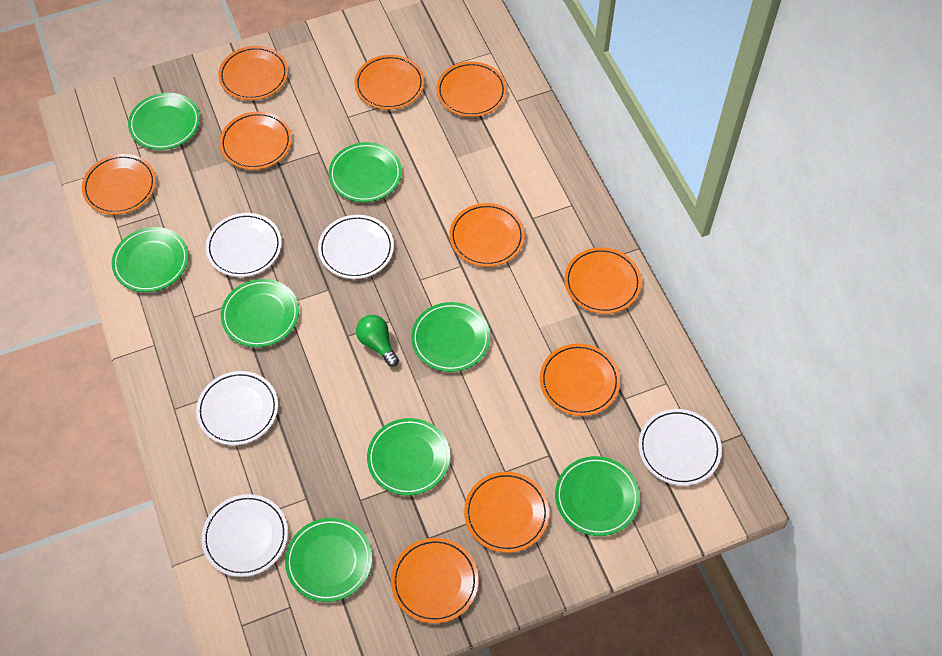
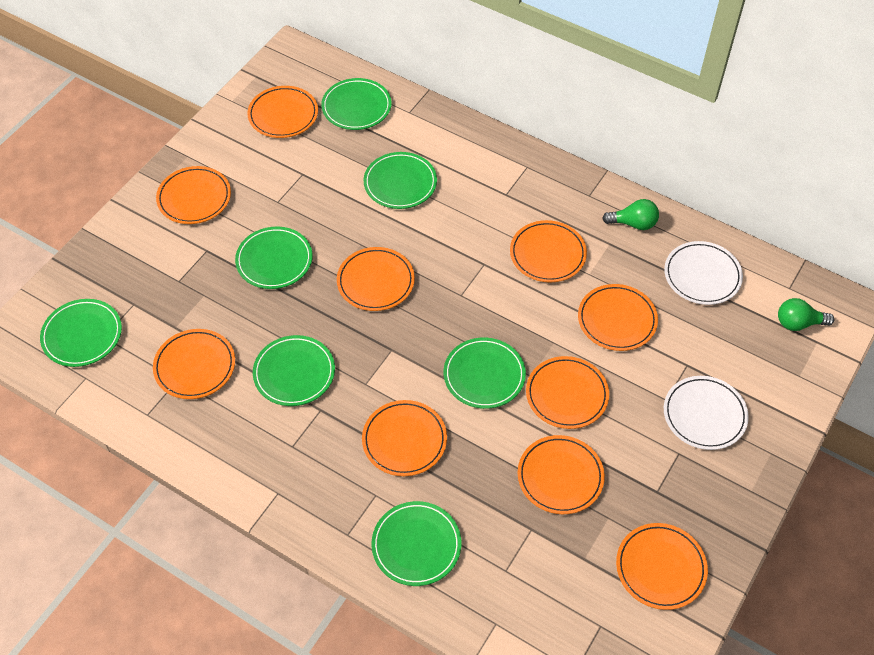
green light bulb: 1 -> 2
green plate: 8 -> 7
white plate: 5 -> 2

